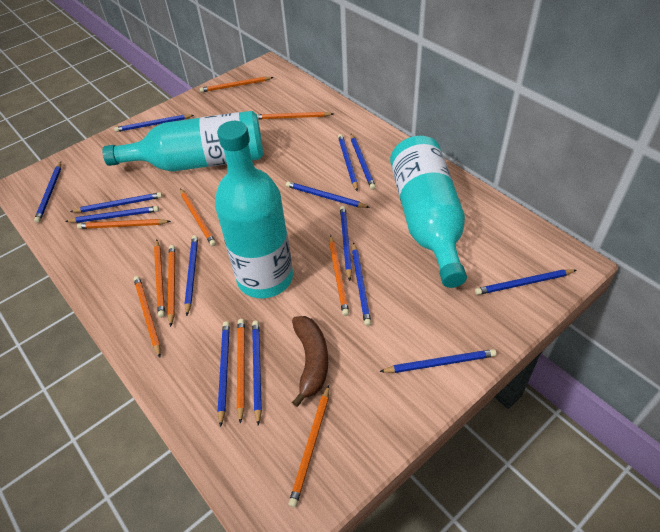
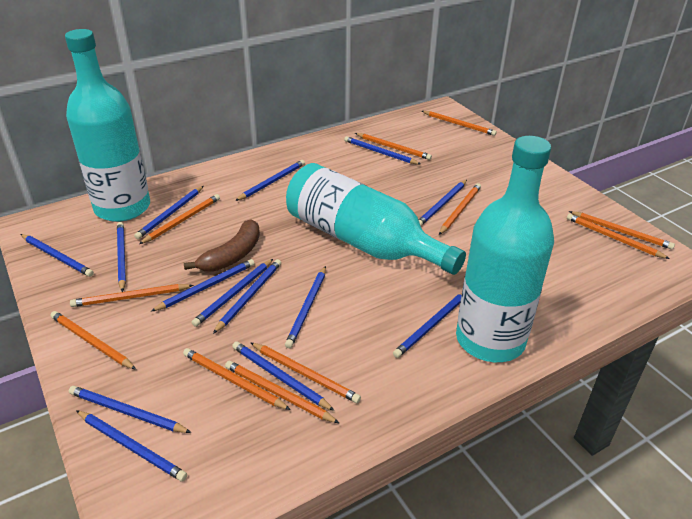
orange pencil: 10 -> 11

